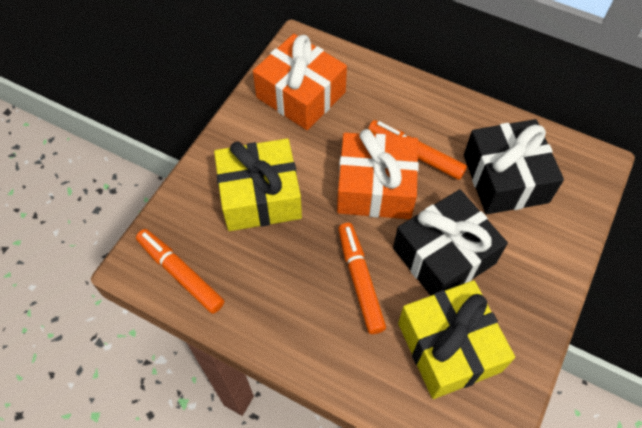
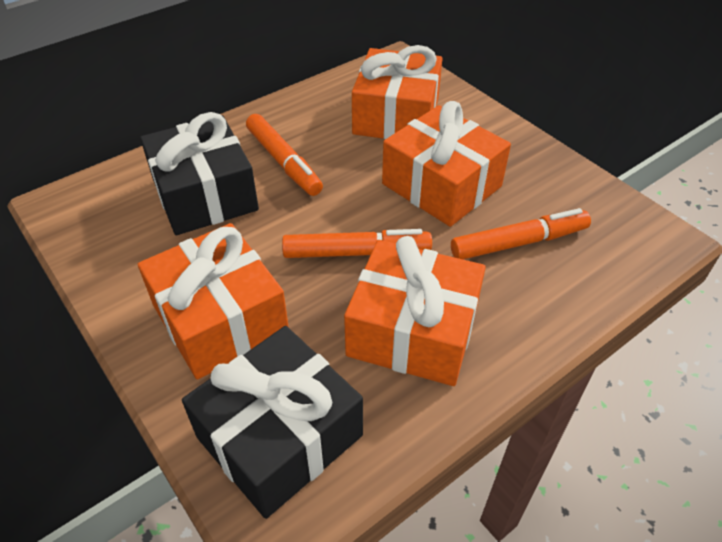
orange gift: 2 -> 4
yellow gift: 2 -> 0

